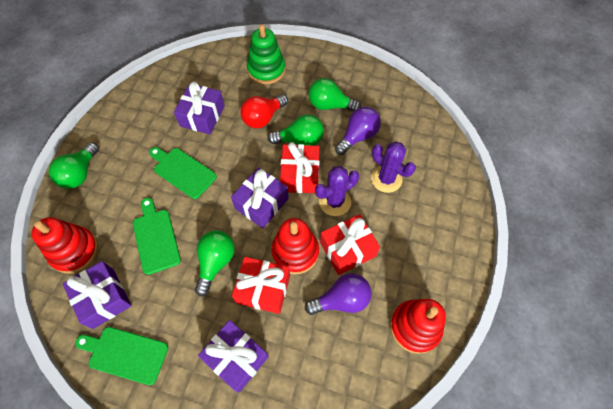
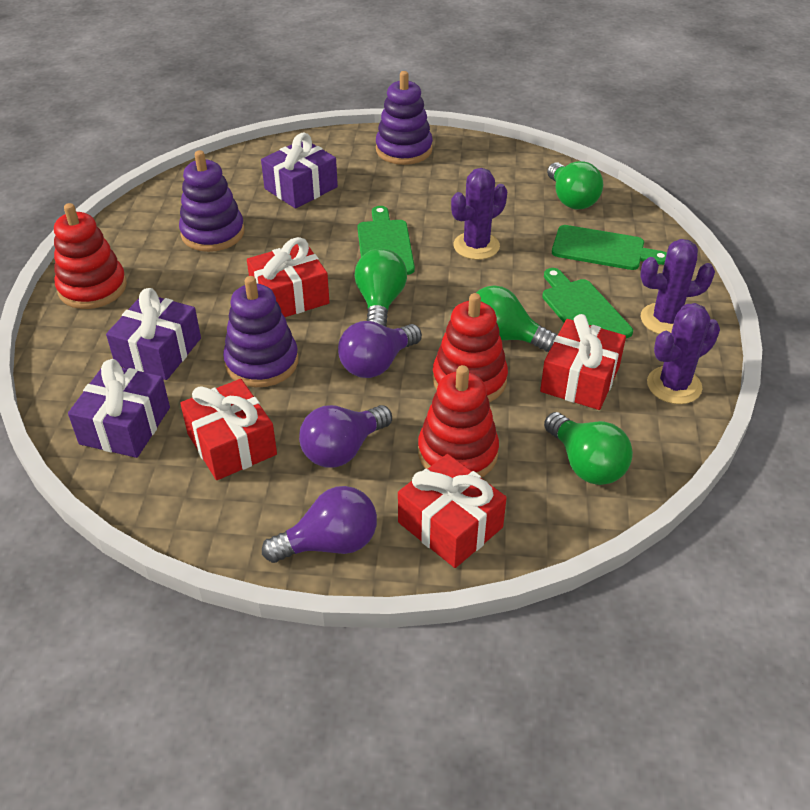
green stacking toy: 1 -> 0
purple cactus: 2 -> 3
purple gift: 4 -> 3
purple light bulb: 2 -> 3
purple stacking toy: 0 -> 3
red gift: 3 -> 4
red light bulb: 1 -> 0

